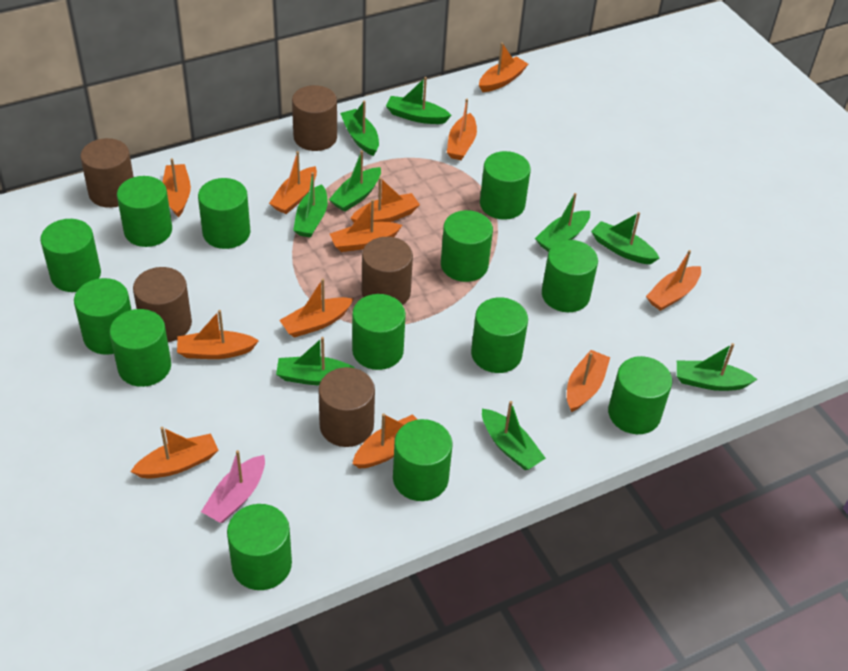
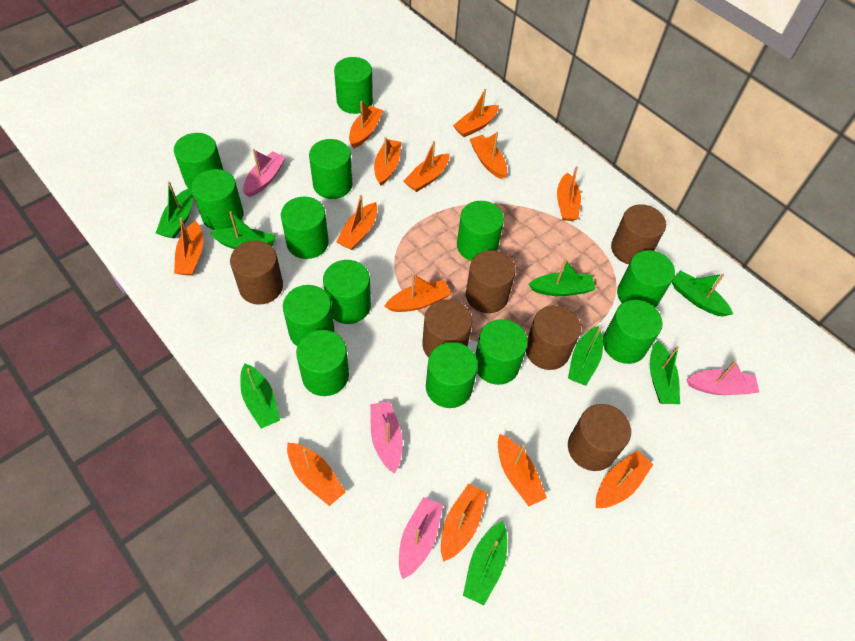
brown cylinder: 5 -> 6
green boat: 9 -> 8
orange boat: 12 -> 13
pink boat: 1 -> 4

